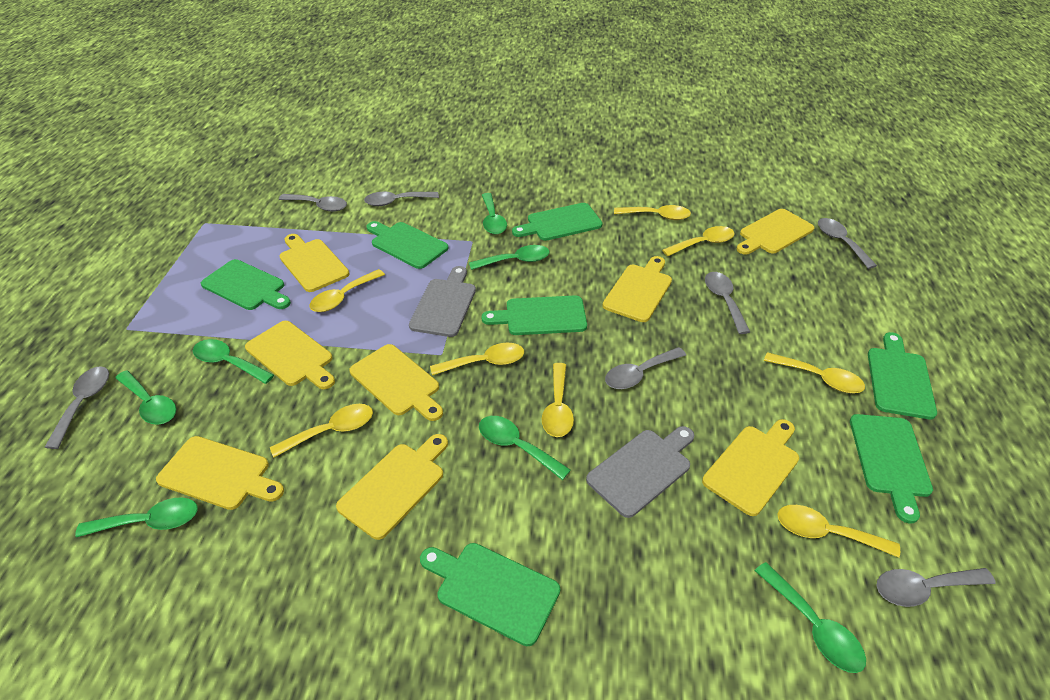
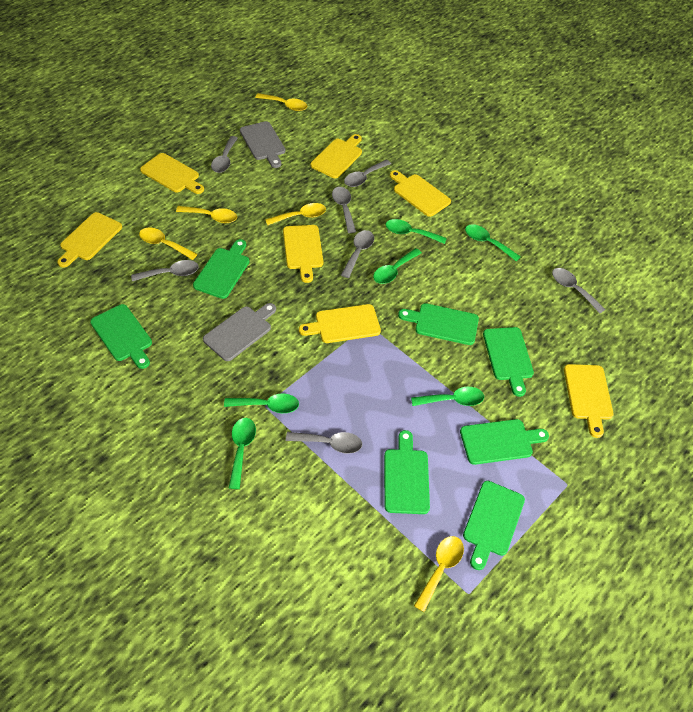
green spoon: 7 -> 6
yellow cutting board: 8 -> 7
yellow spoon: 8 -> 5

